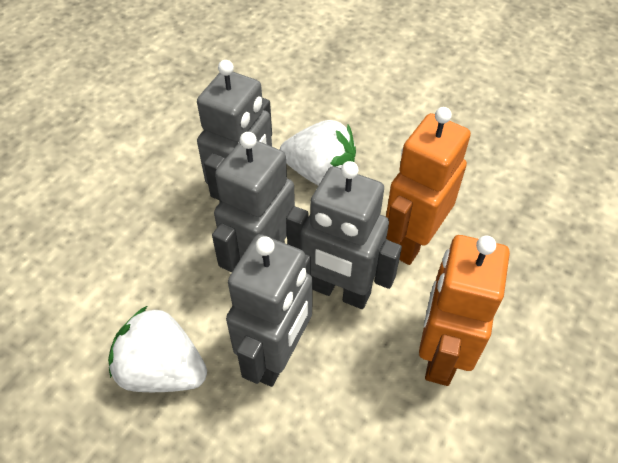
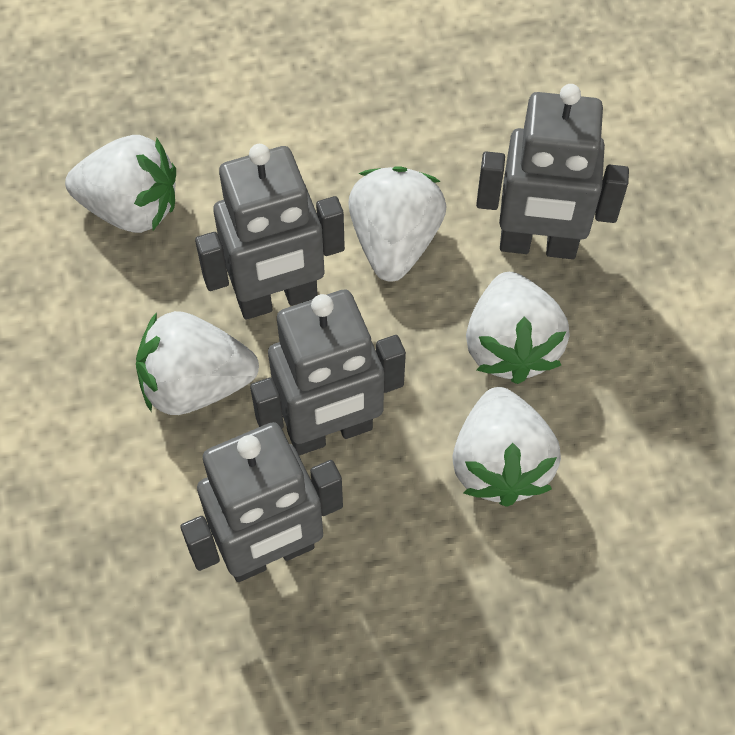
orange robot: 2 -> 0
white strawberry: 2 -> 5

